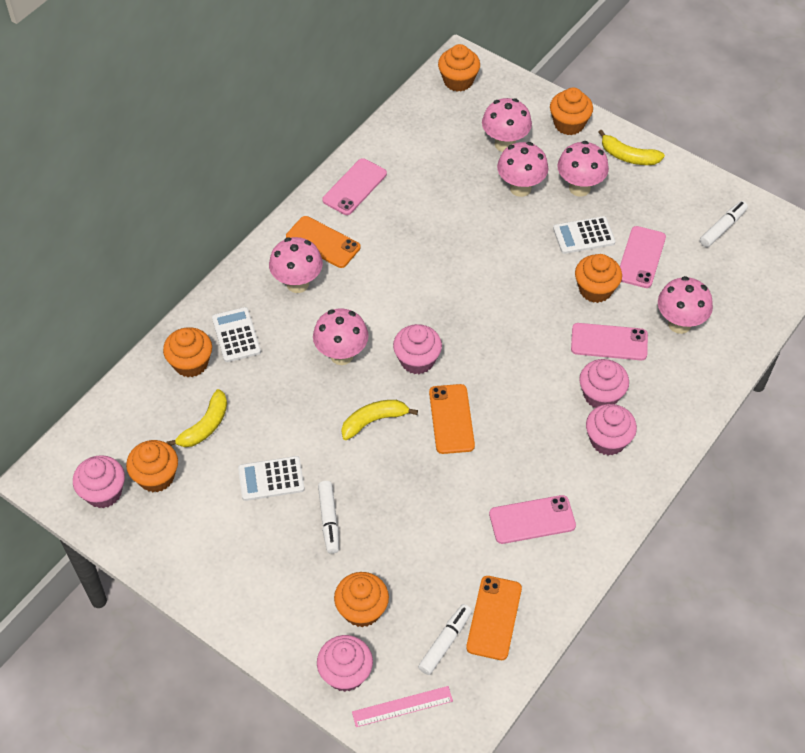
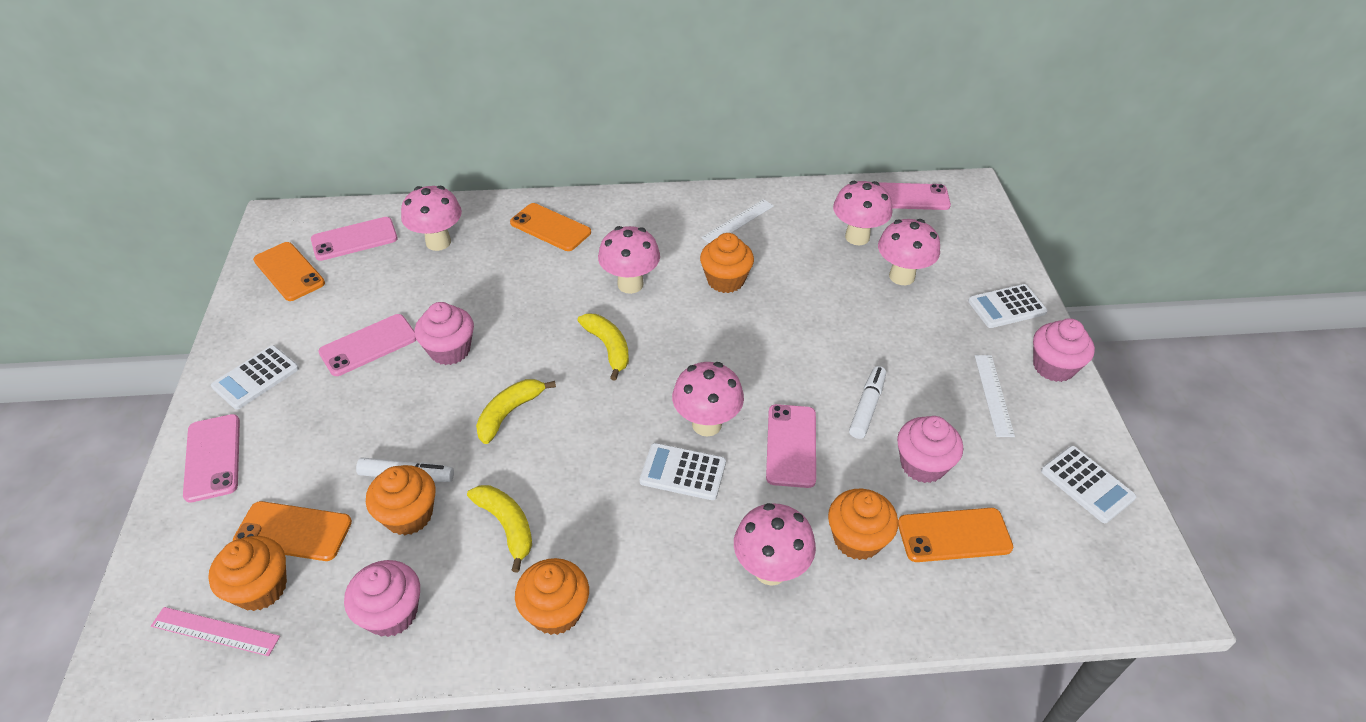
orange cupcake: 6 -> 5
orange phone: 3 -> 4
pink cupcake: 5 -> 4
pink phone: 4 -> 5
white calculator: 3 -> 4
white marker: 3 -> 2
white ruler: 0 -> 2

